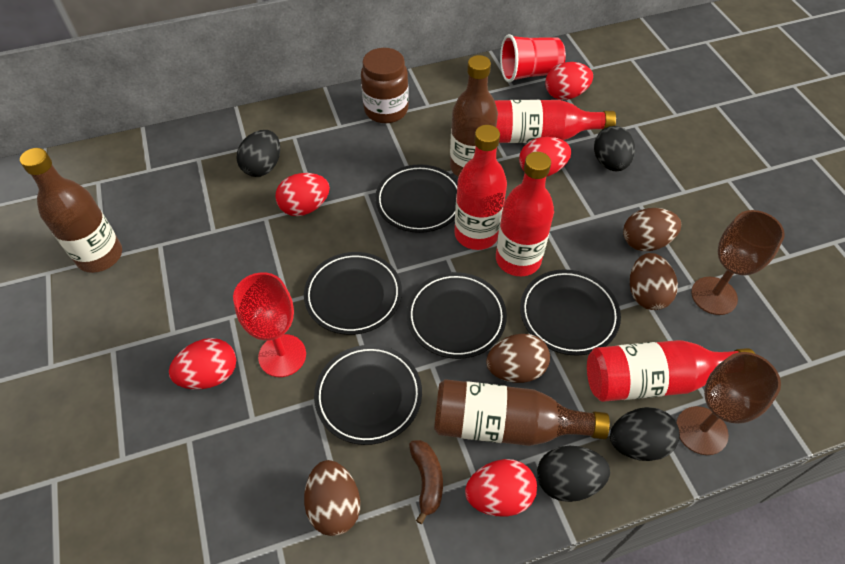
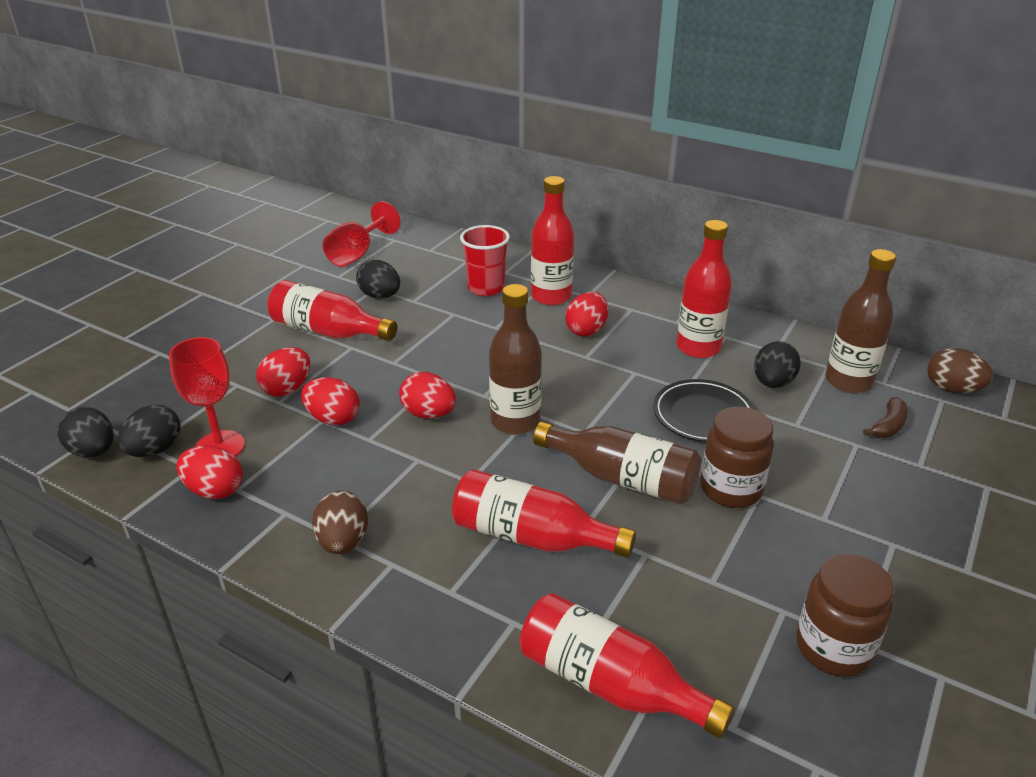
black plate: 5 -> 1
brown egg: 4 -> 2
brown goblet: 2 -> 0
brown jar: 1 -> 2
red bottle: 4 -> 5
red goblet: 1 -> 2

